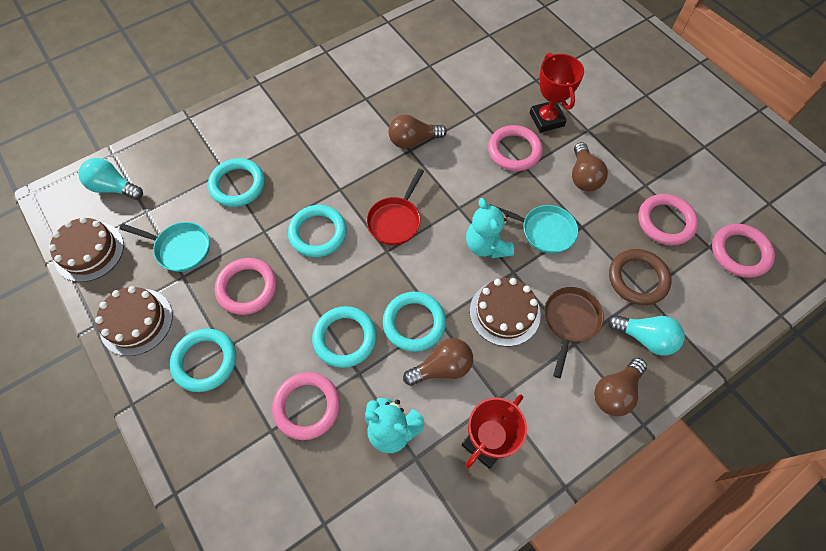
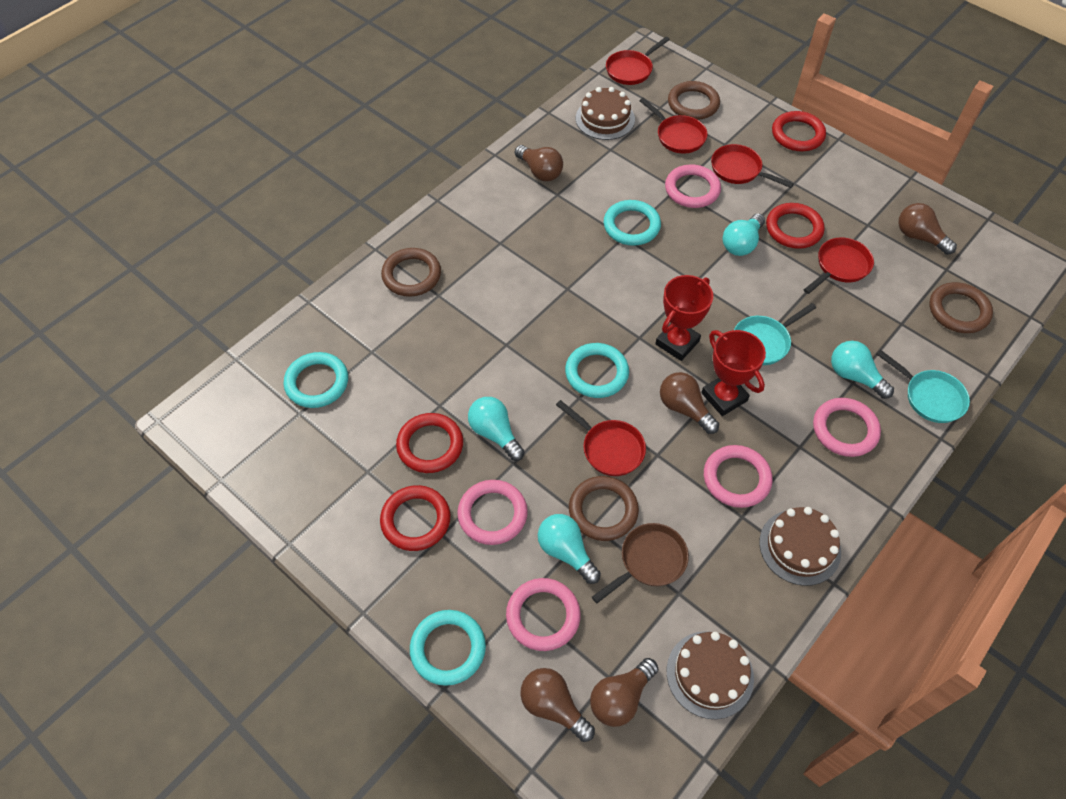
brown light bulb: 4 -> 5
brown ring: 1 -> 4
red pan: 1 -> 5
red ring: 0 -> 4
turquoise light bulb: 2 -> 4
turquoise ring: 5 -> 4
turquoise teddy bear: 2 -> 0

